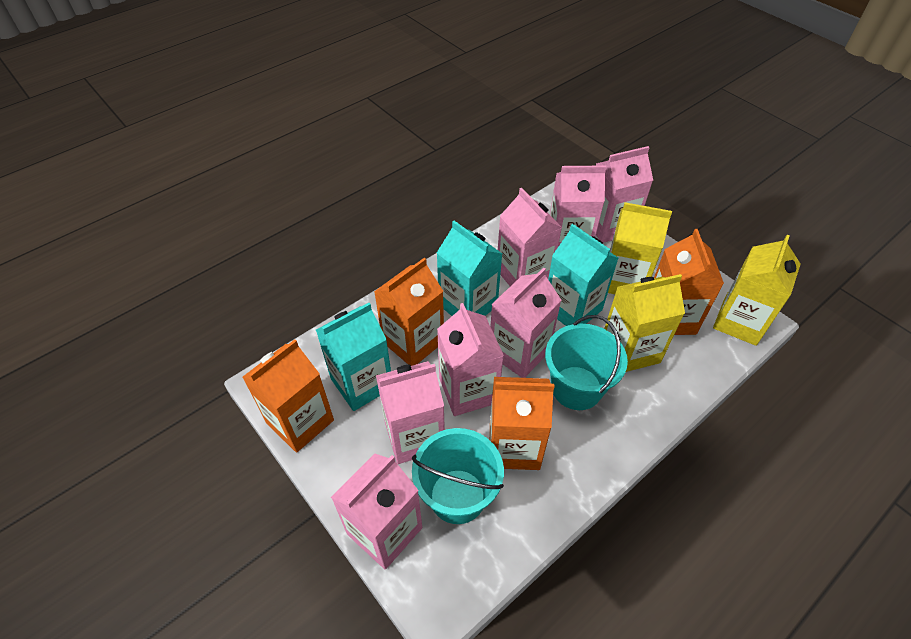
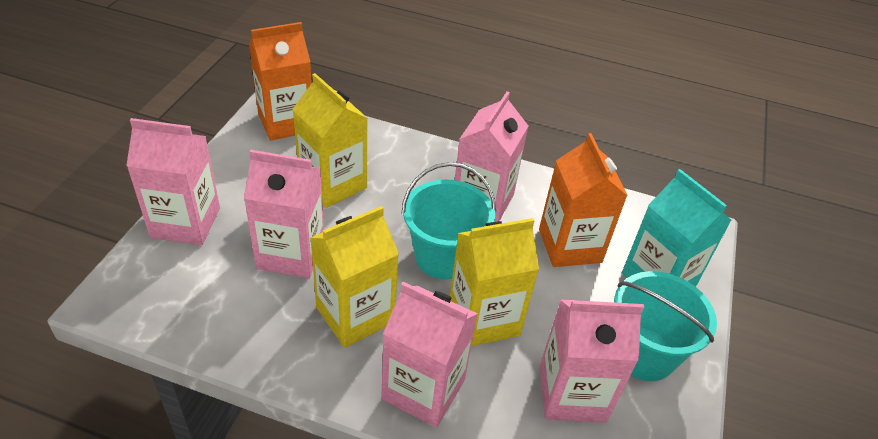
orange carton: 4 -> 2
pink carton: 7 -> 5
turquoise carton: 3 -> 1

